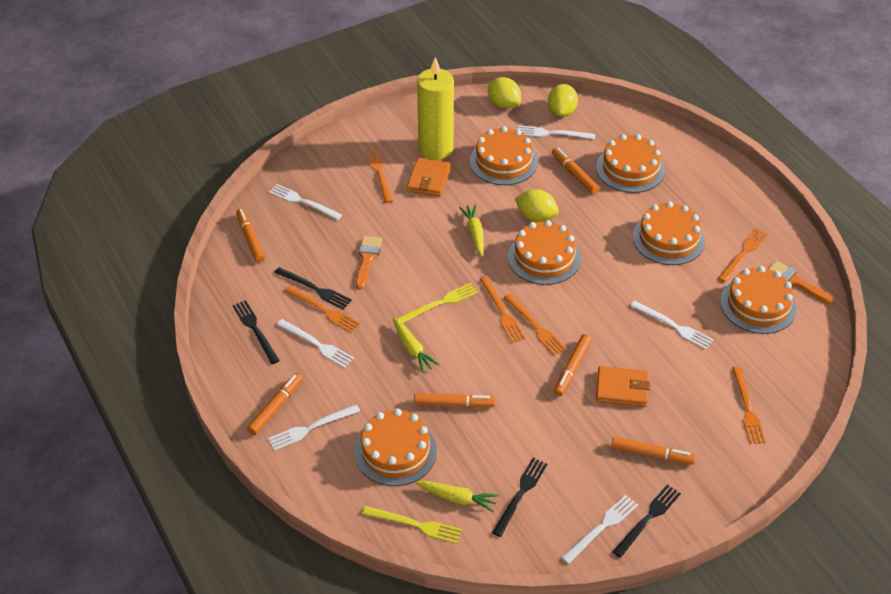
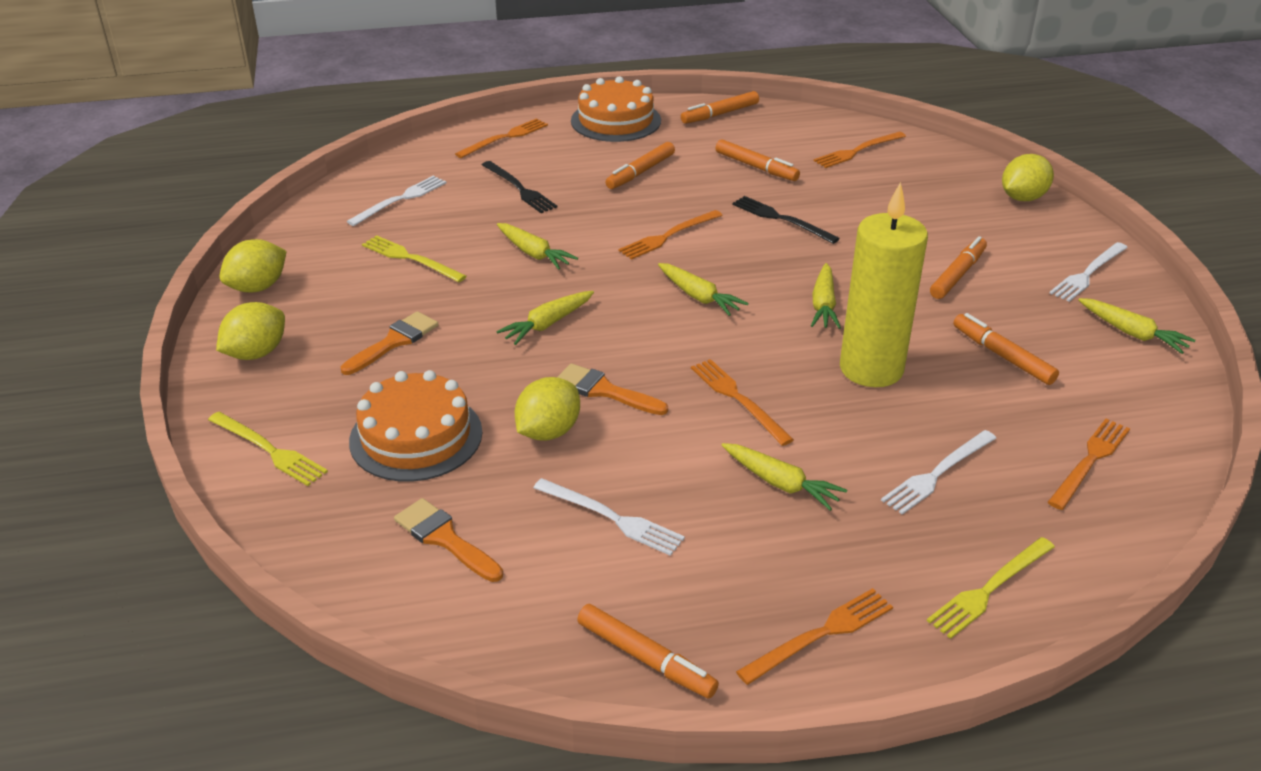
black fork: 4 -> 2
orange brush: 2 -> 3
orange cake: 6 -> 2
orange wallet: 2 -> 0
white fork: 6 -> 4
yellow carrot: 3 -> 6
yellow fork: 2 -> 3
yellow lemon: 3 -> 4

